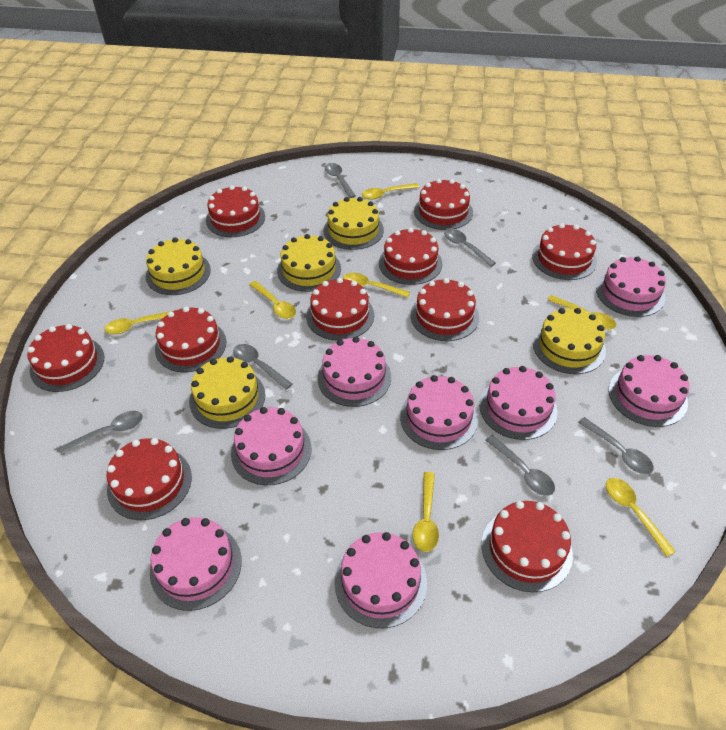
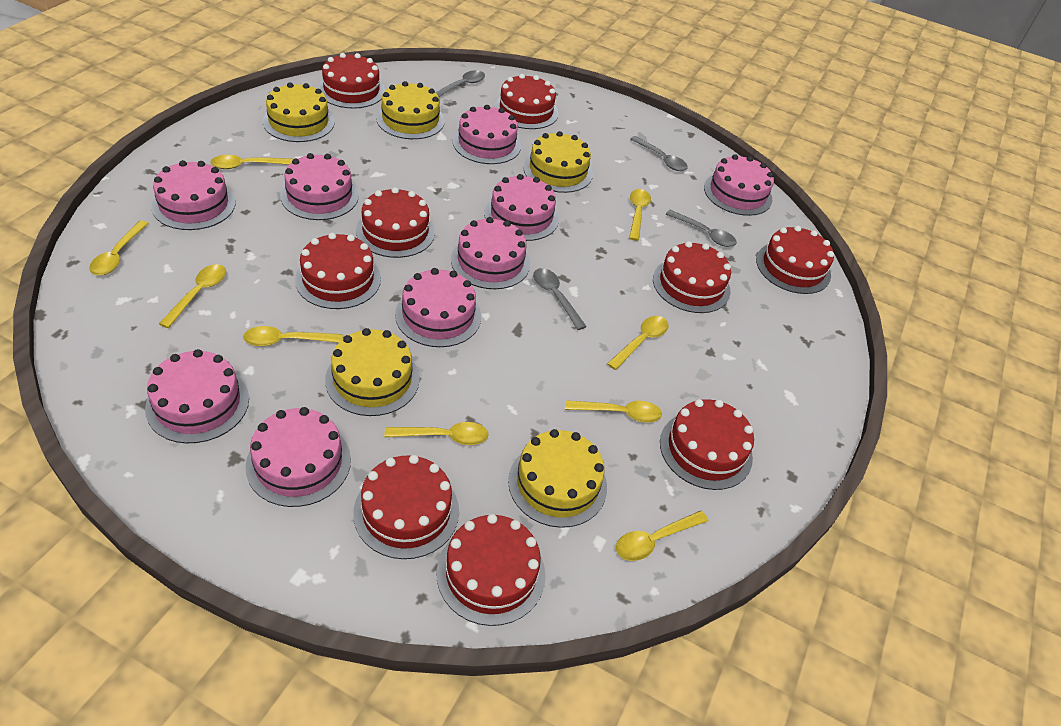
grey spoon: 6 -> 4
pink cake: 8 -> 9
red cake: 10 -> 9
yellow spoon: 7 -> 9

